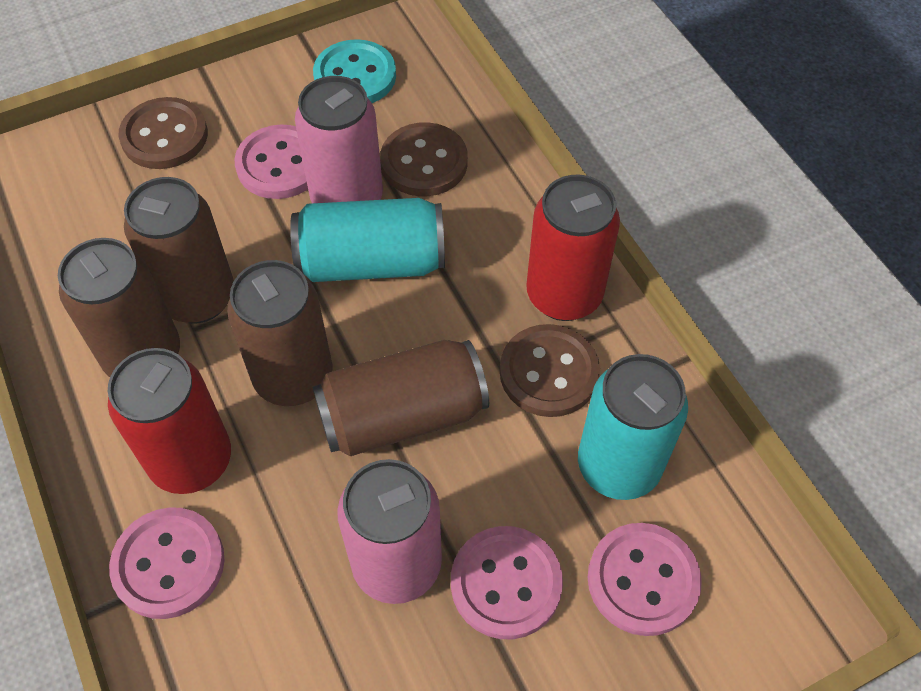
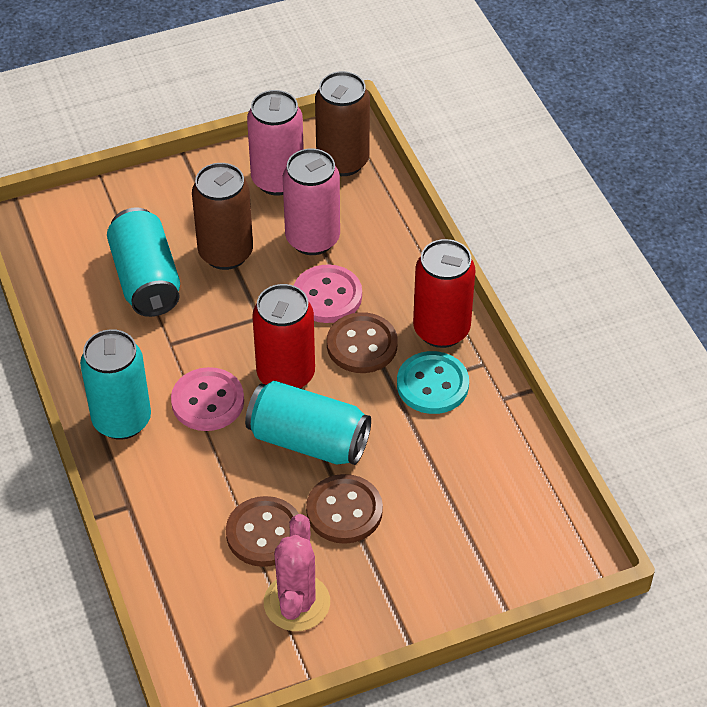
brown can: 4 -> 2
pink button: 4 -> 2
pink cactus: 0 -> 1
turquoise can: 2 -> 3

